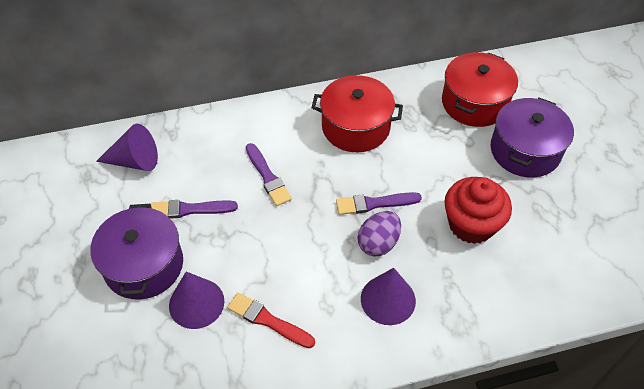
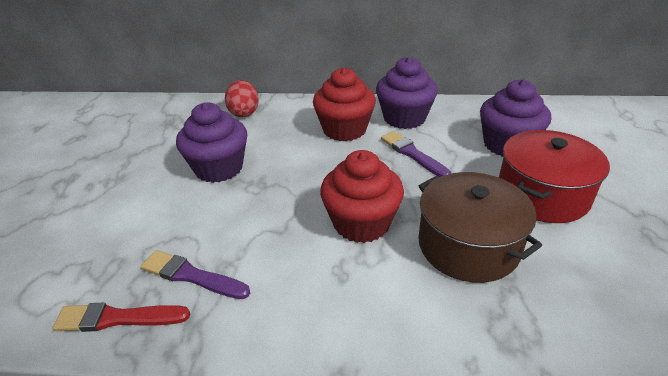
brown pot: 0 -> 1
purple brush: 3 -> 2
purple cone: 3 -> 0
purple cupcake: 0 -> 3
purple egg: 1 -> 0
purple pot: 2 -> 0
red cupcake: 1 -> 2
red egg: 0 -> 1
red pot: 2 -> 1

